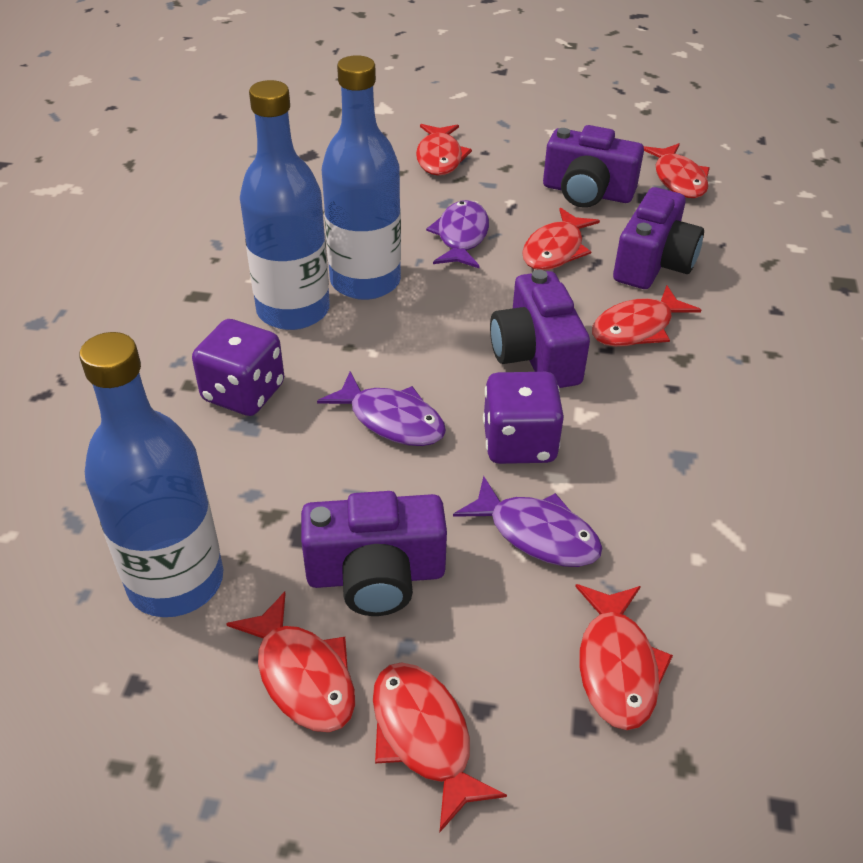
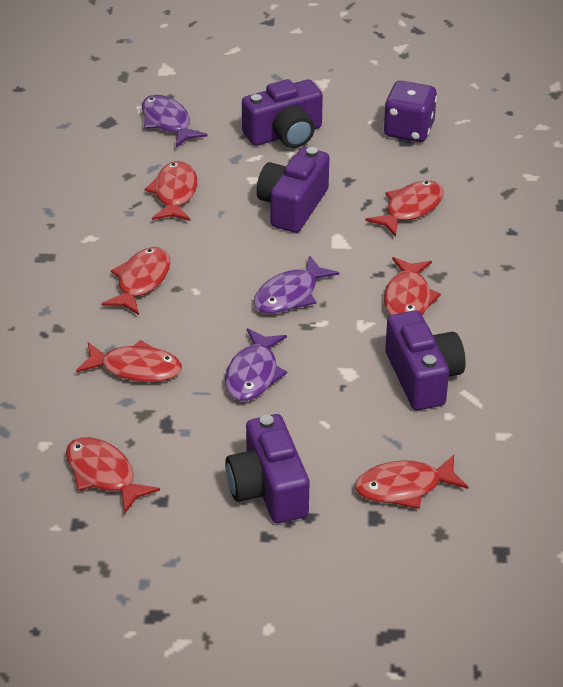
blue bottle: 3 -> 0
purple dice: 2 -> 1

